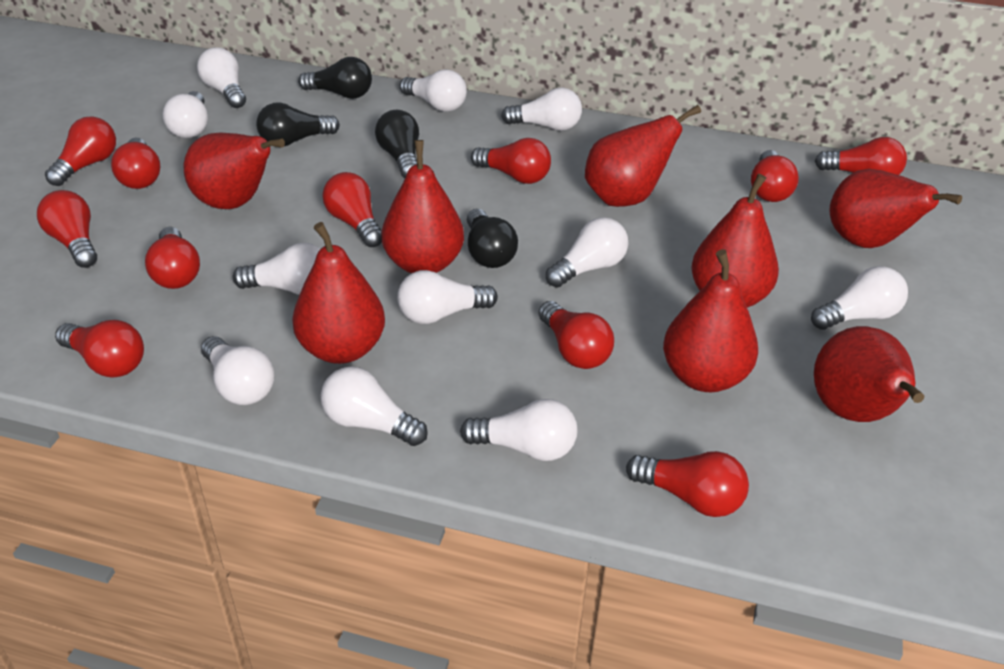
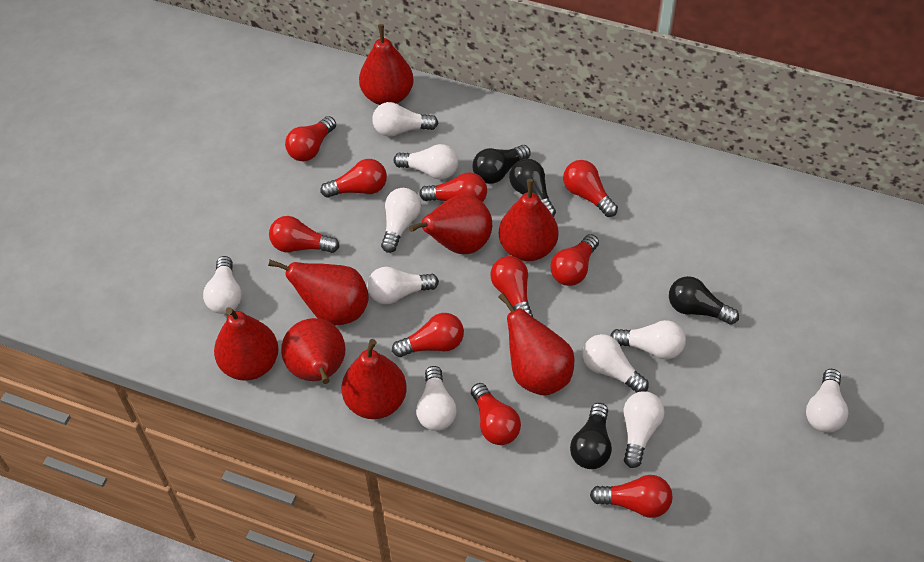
red light bulb: 11 -> 10
white light bulb: 11 -> 10

